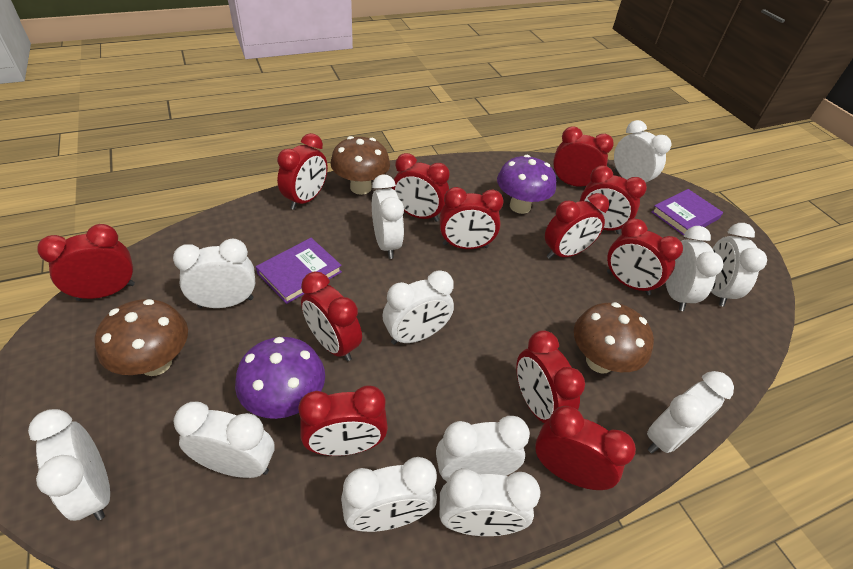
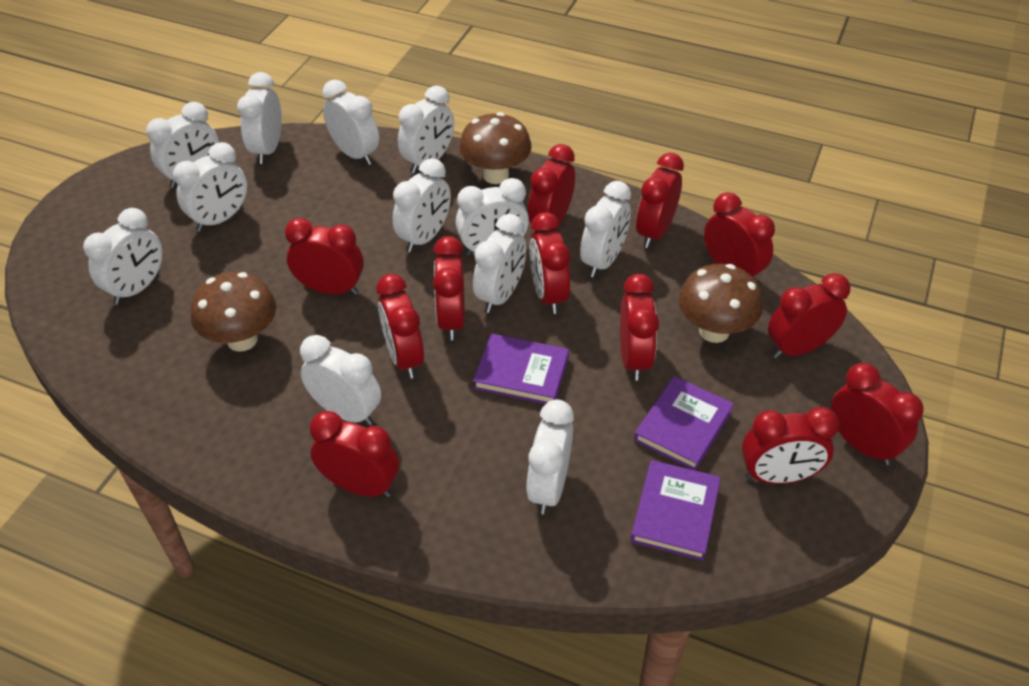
purple book: 2 -> 3
purple mushroom: 2 -> 0

